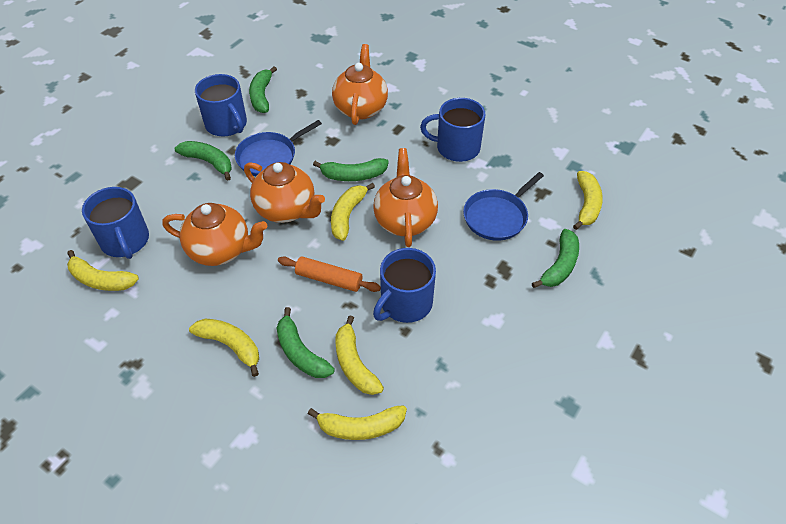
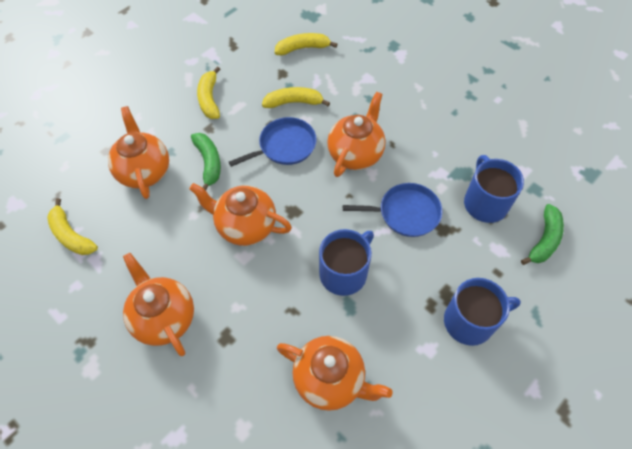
blue mug: 4 -> 3
green banana: 5 -> 2
orange rolling pin: 1 -> 0
orange teapot: 4 -> 5
yellow banana: 6 -> 4

